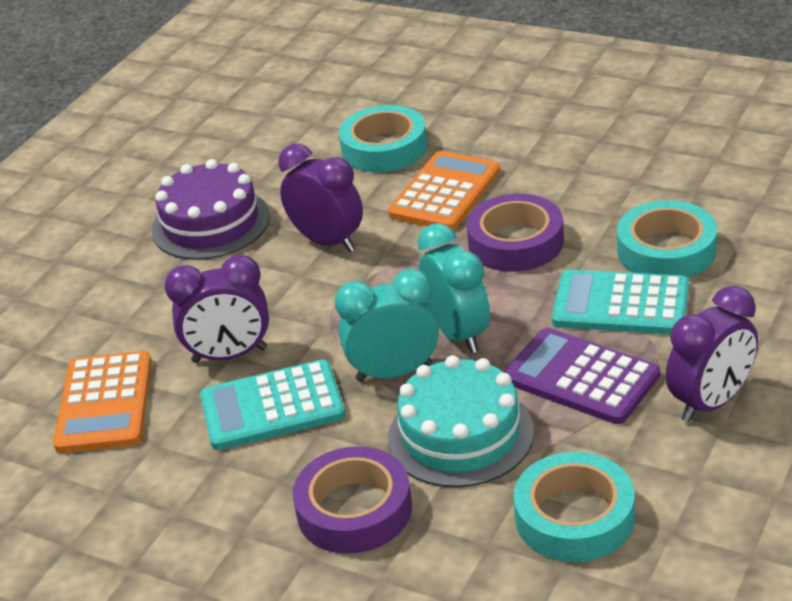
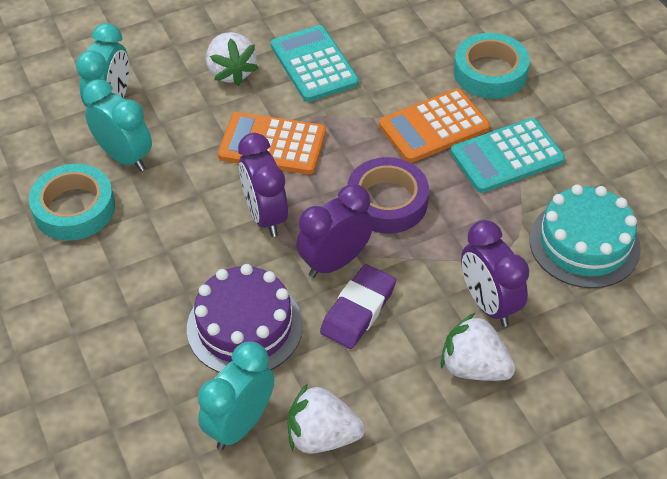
purple calculator: 1 -> 0
purple eraser: 0 -> 1
purple tape: 2 -> 1
turquoise clock: 2 -> 3
turquoise tape: 3 -> 2
white strawberry: 0 -> 3

